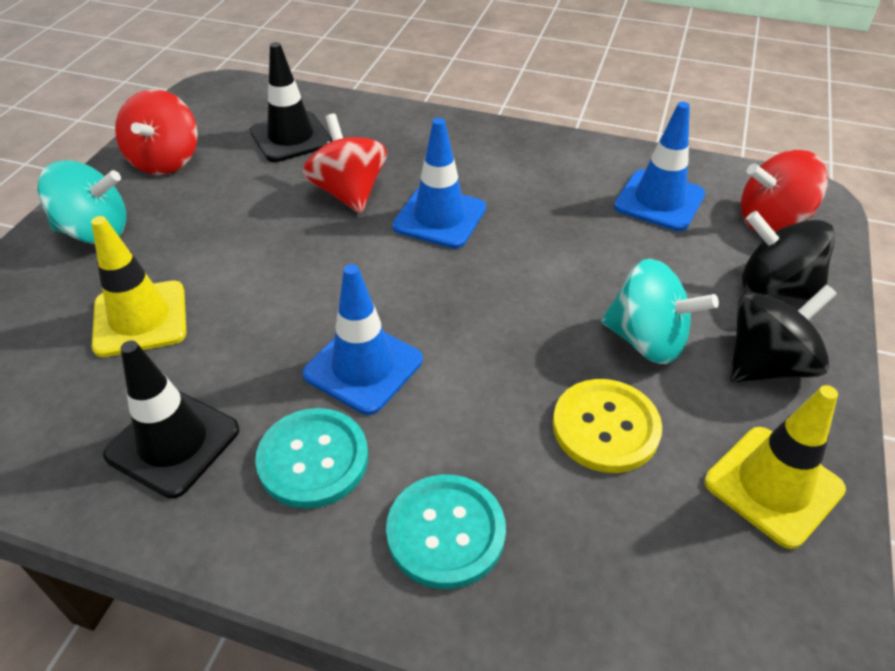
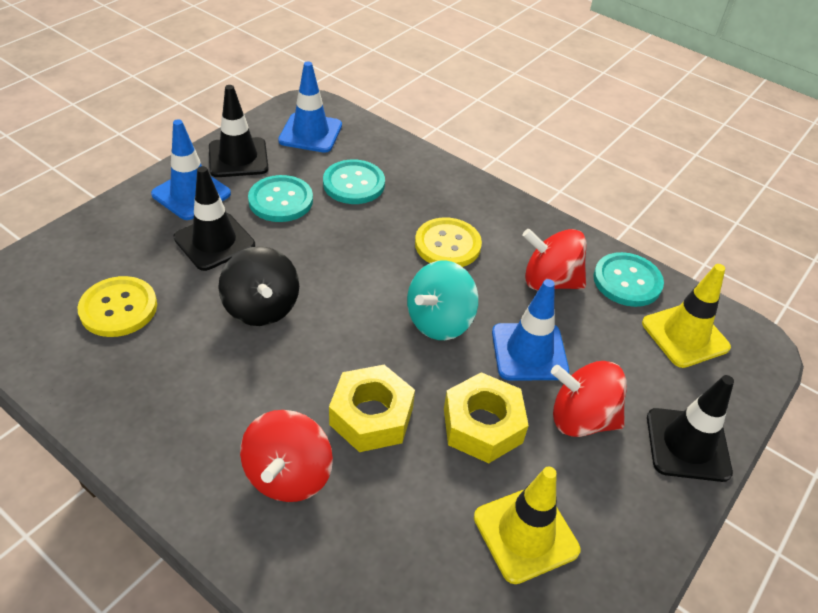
black spinning top: 2 -> 1
black traffic cone: 2 -> 3
turquoise button: 2 -> 3
turquoise spinning top: 2 -> 1
yellow button: 1 -> 2
yellow nut: 0 -> 2

